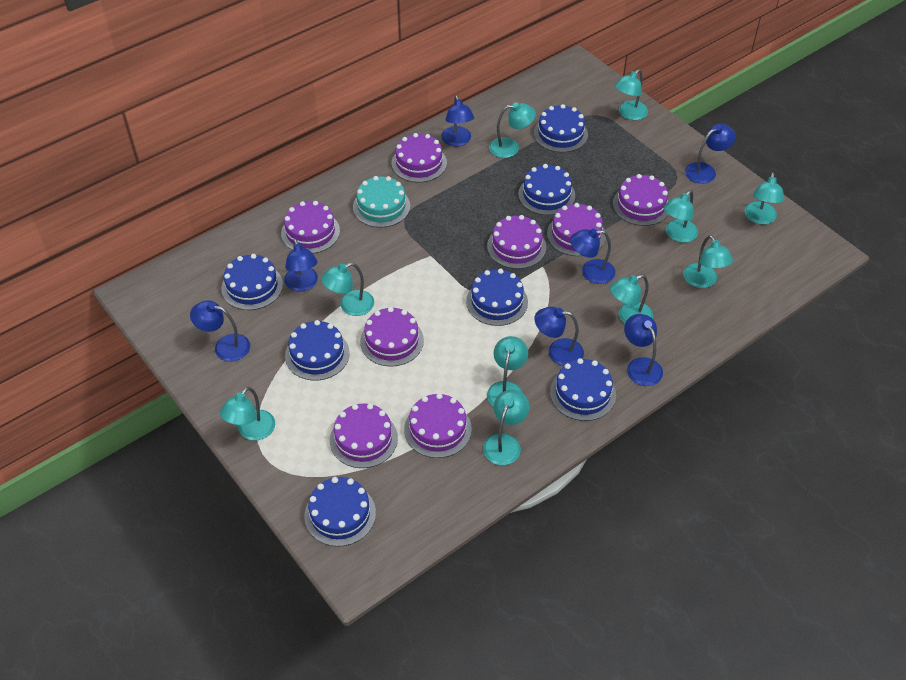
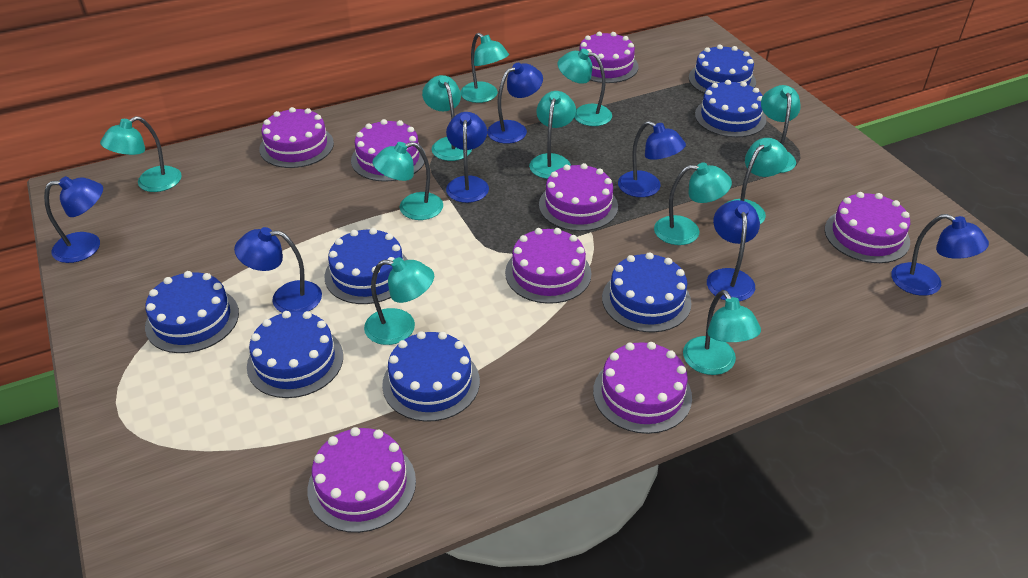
turquoise cake: 1 -> 0
turquoise lamp: 10 -> 11

